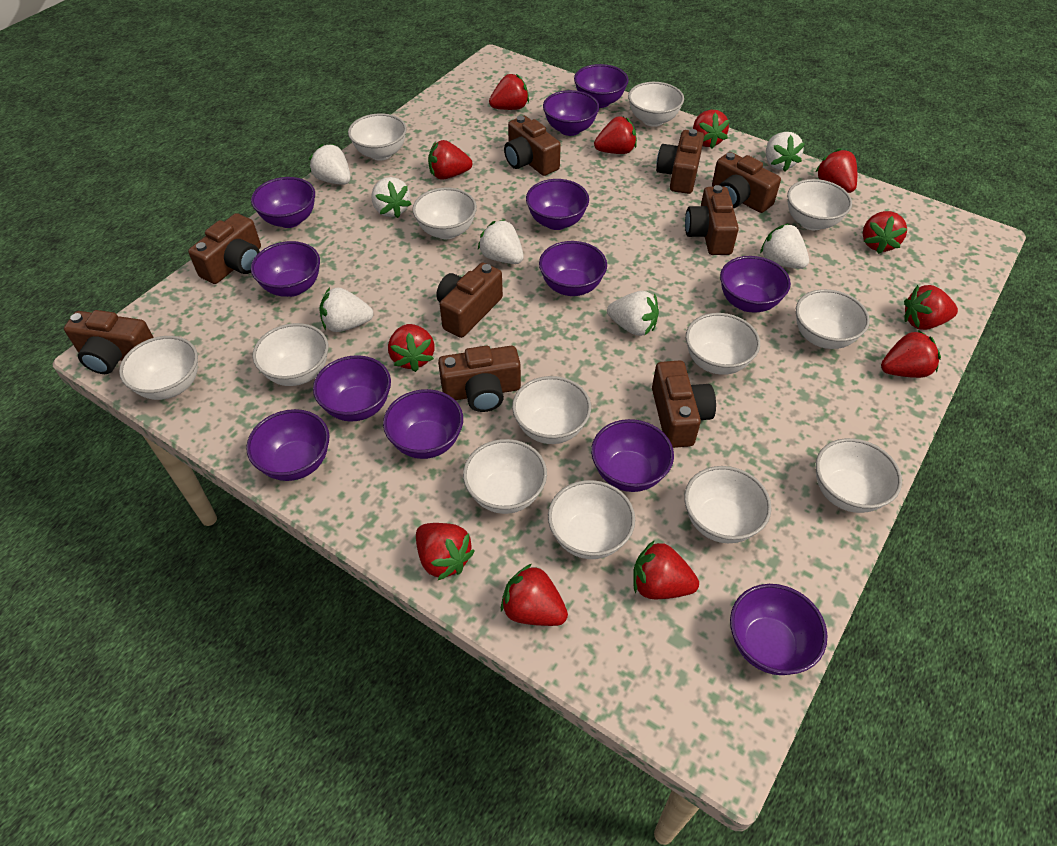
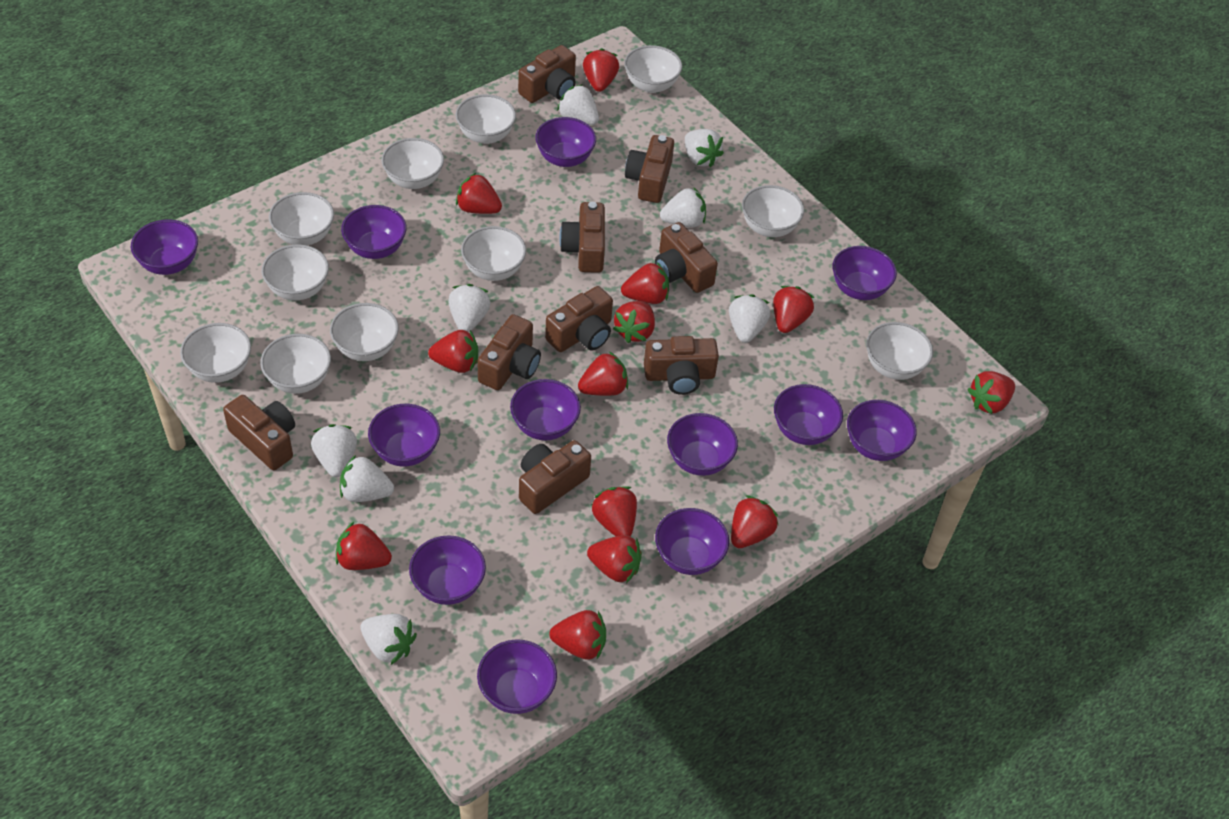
red strawberry: 12 -> 13
white bowl: 13 -> 11
white strawberry: 7 -> 8

